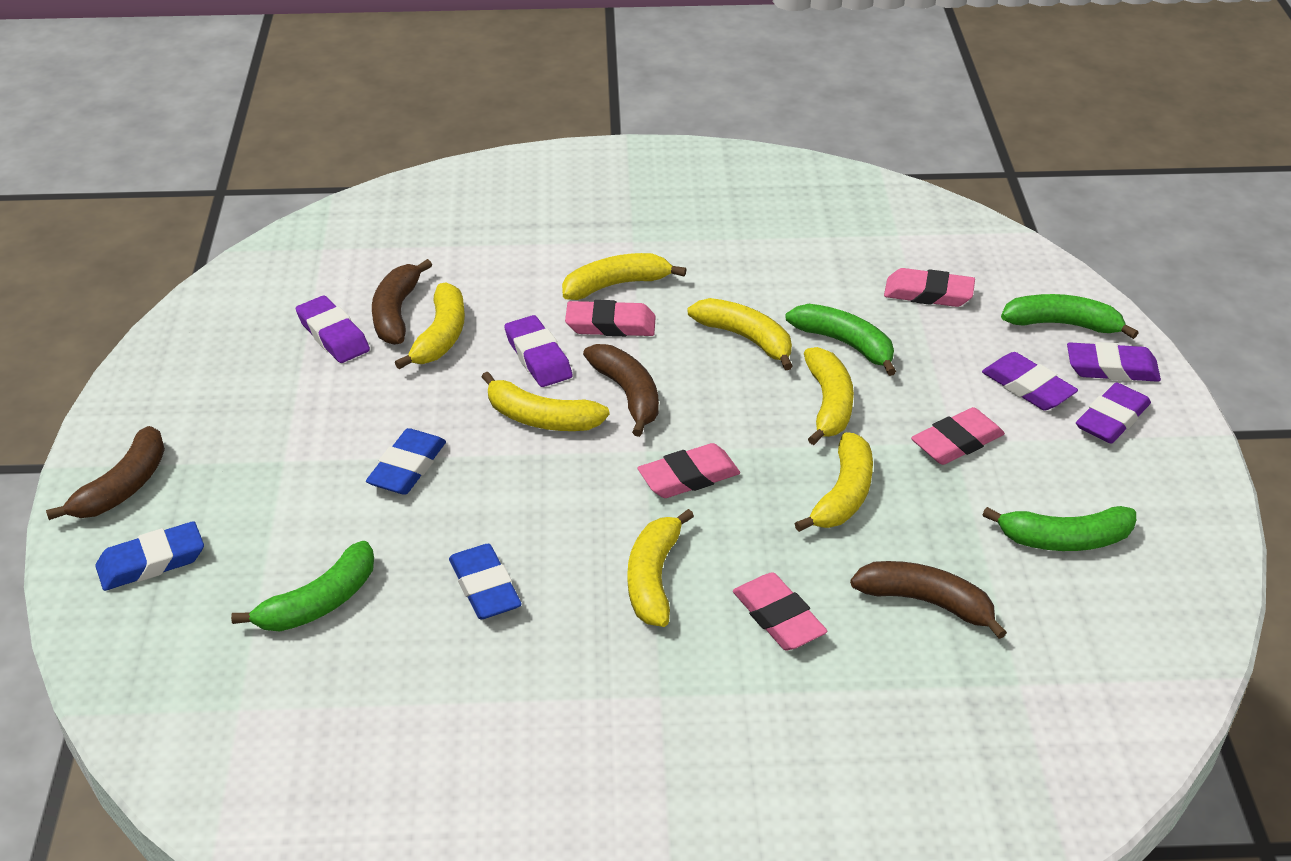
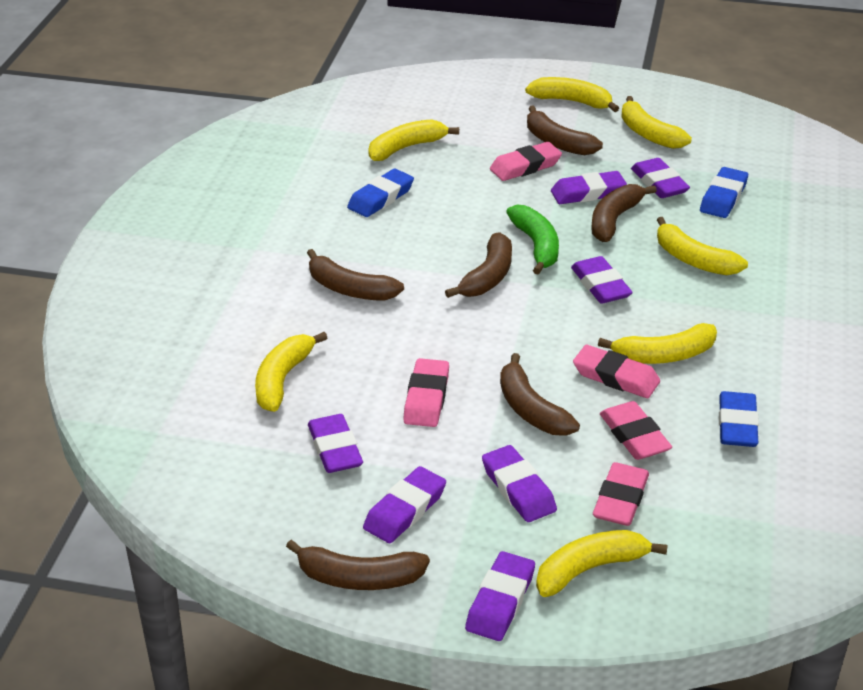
brown banana: 4 -> 6
green banana: 4 -> 1
purple eraser: 5 -> 7

